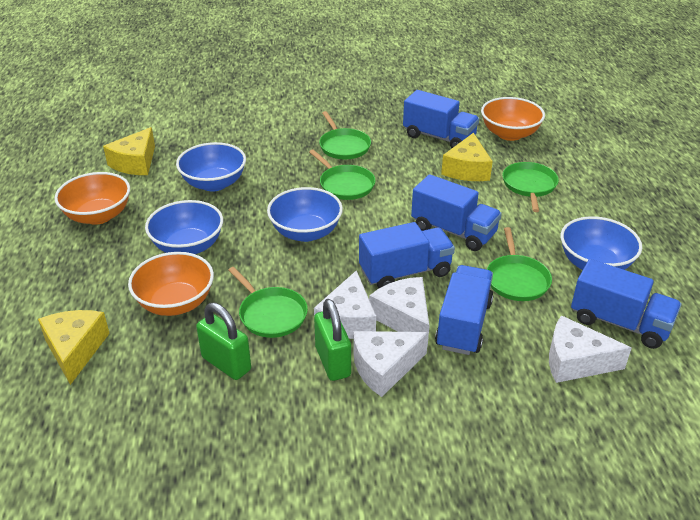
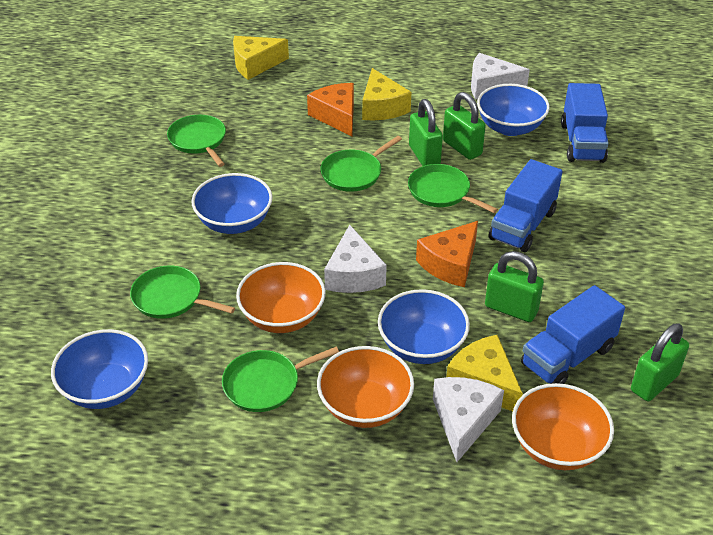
blue truck: 5 -> 3
green padlock: 2 -> 4
orange cheese: 0 -> 2
white cheese: 4 -> 3

